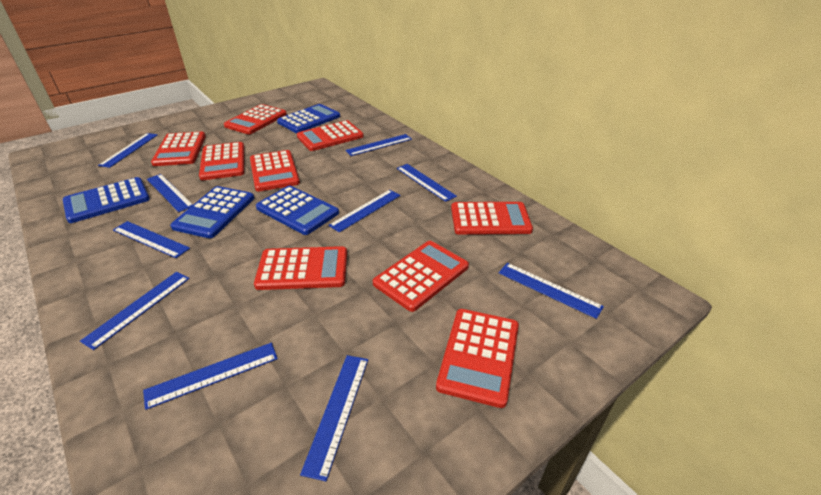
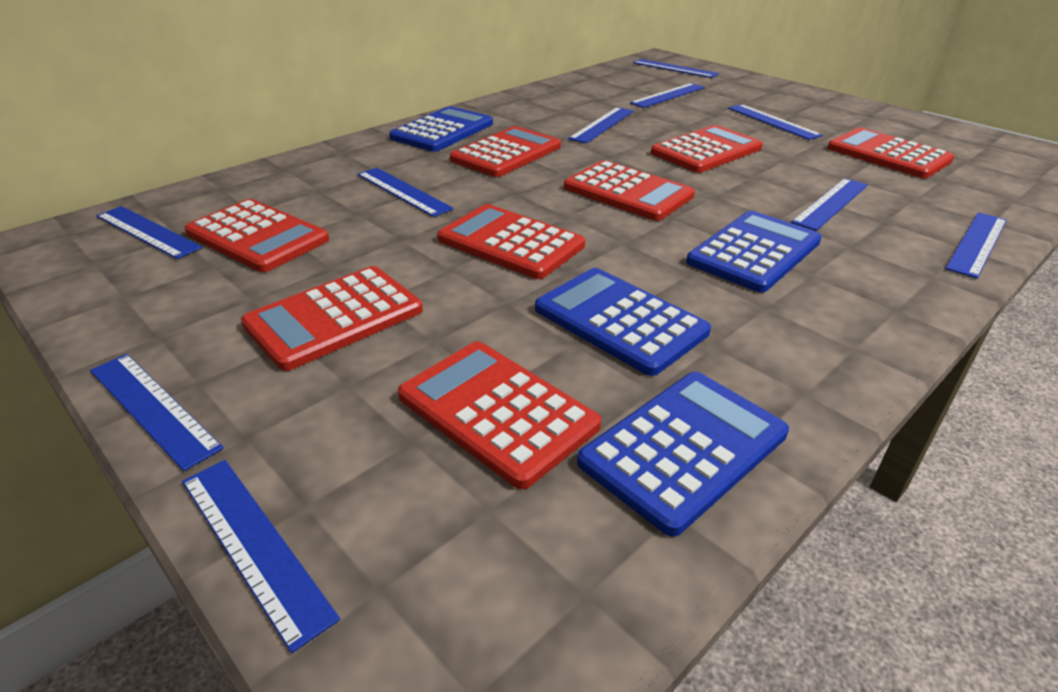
red calculator: 9 -> 8

